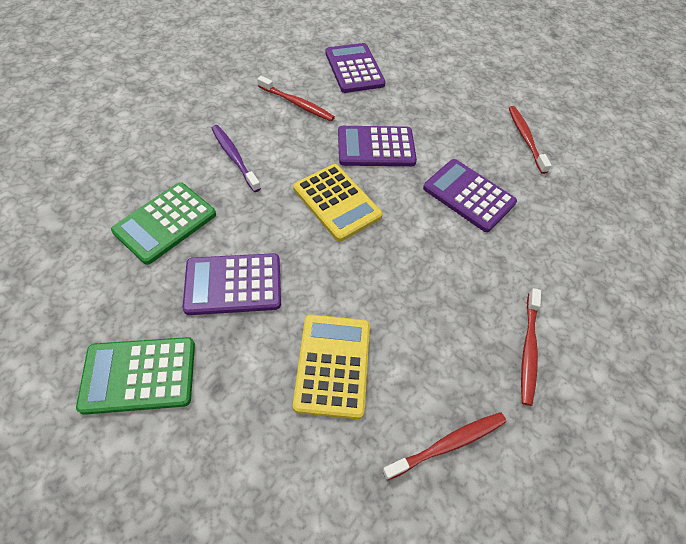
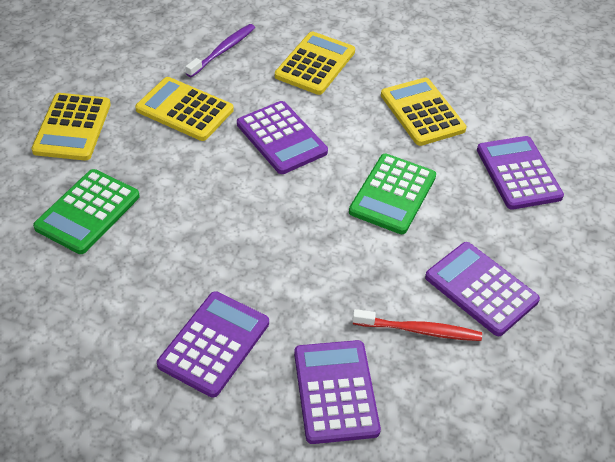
purple calculator: 4 -> 5
red toothbrush: 4 -> 1
yellow calculator: 2 -> 4

